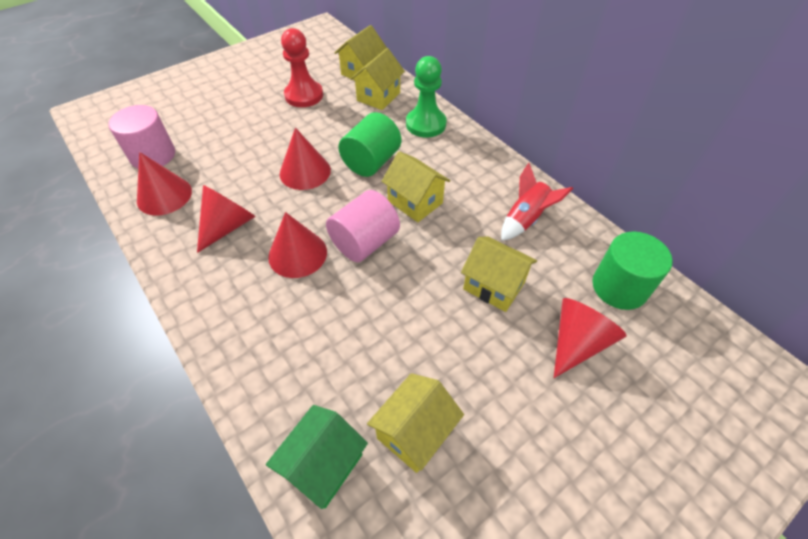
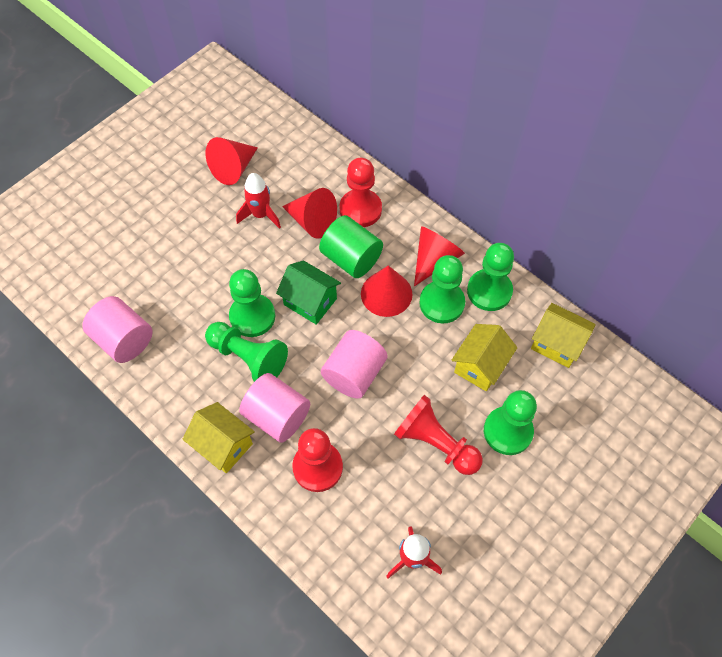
green cylinder: 2 -> 1
green pawn: 1 -> 5
pink cylinder: 2 -> 3
red cone: 5 -> 4
red pawn: 1 -> 3
red rocket: 1 -> 2
yellow house: 5 -> 3

